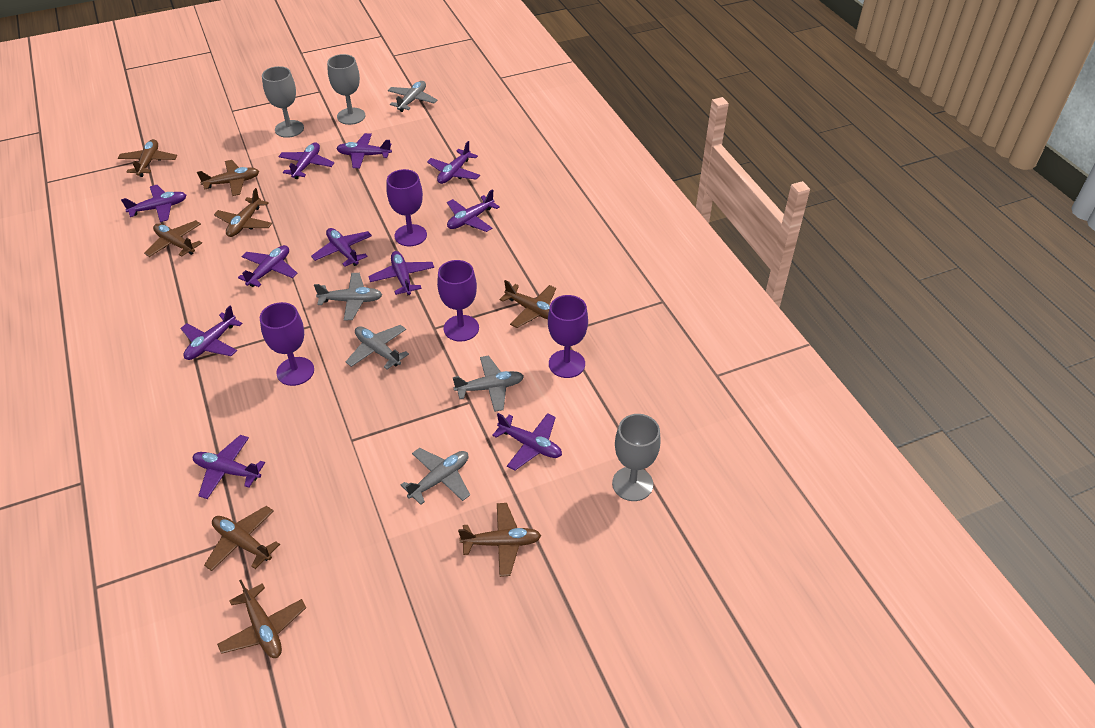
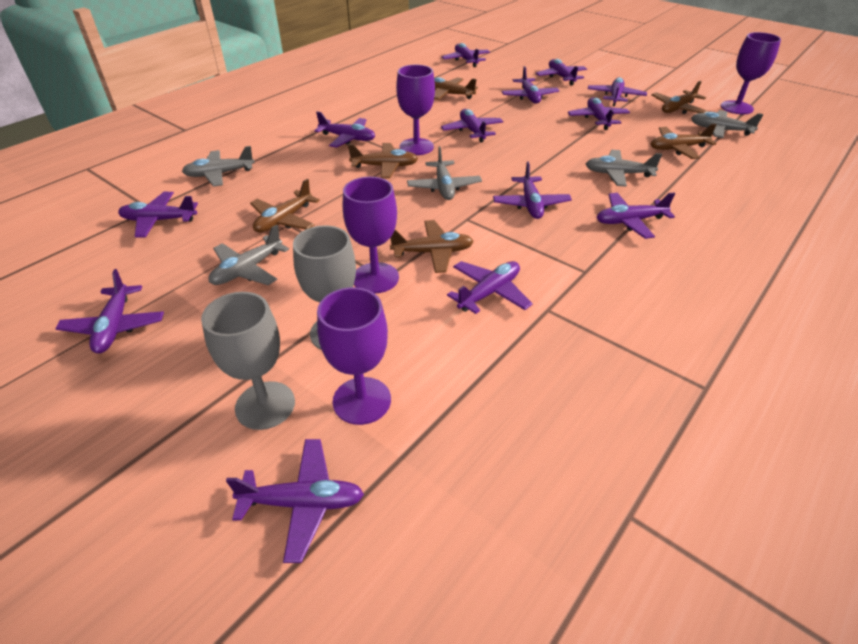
brown plane: 8 -> 6
grey goblet: 3 -> 2
purple plane: 11 -> 13

